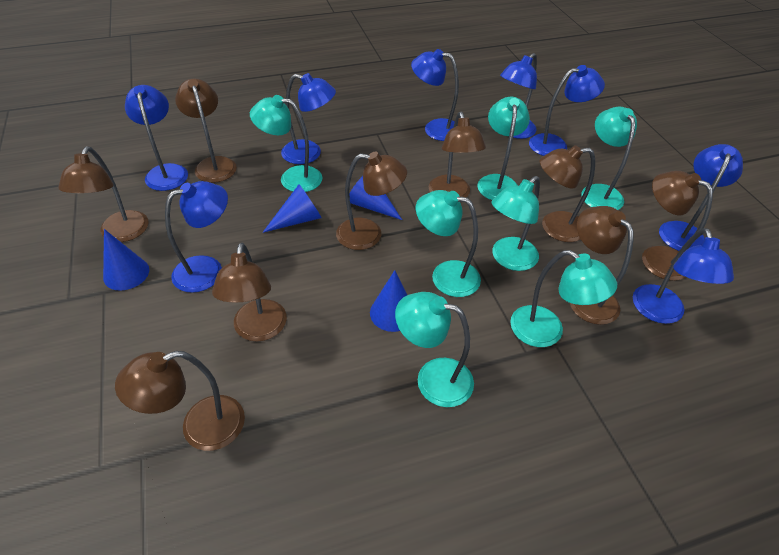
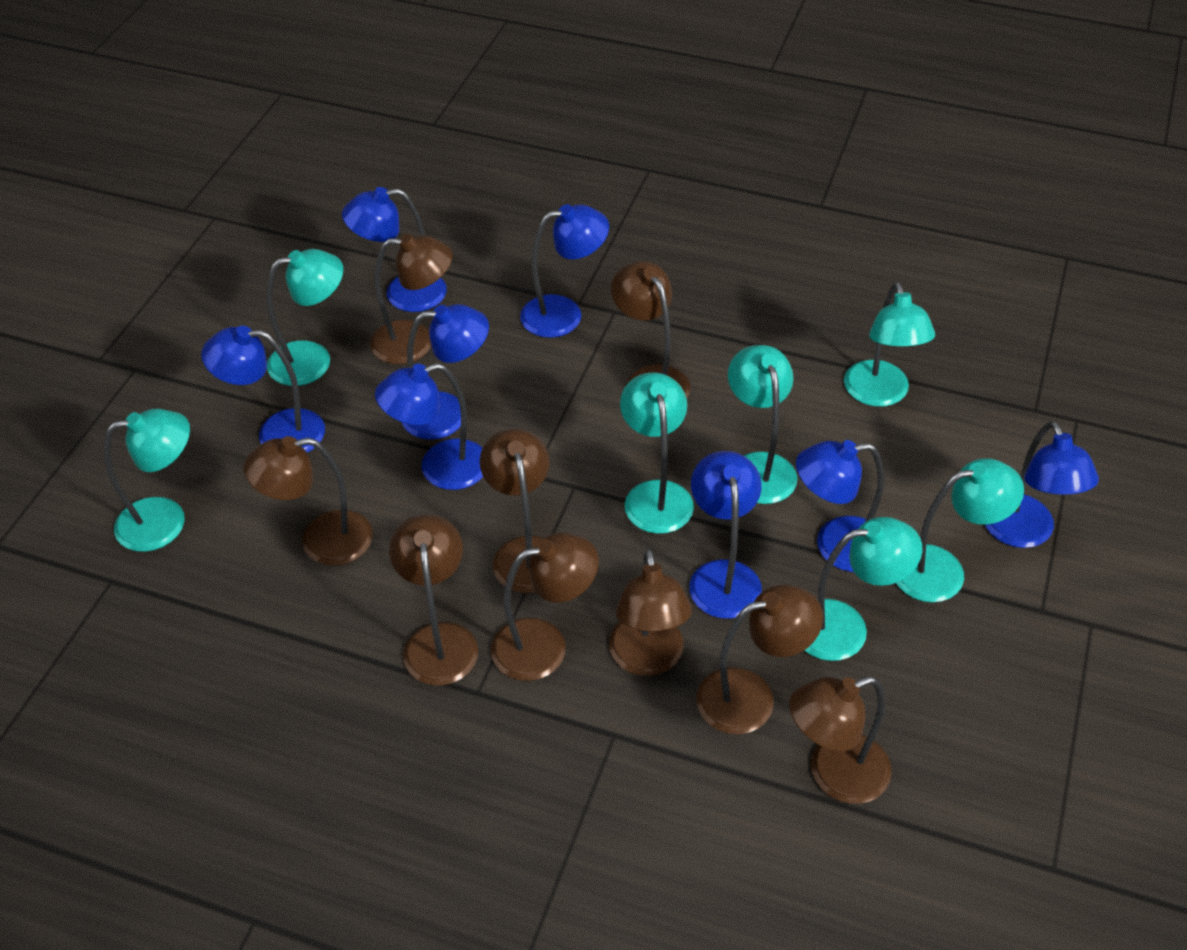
blue cone: 4 -> 0

